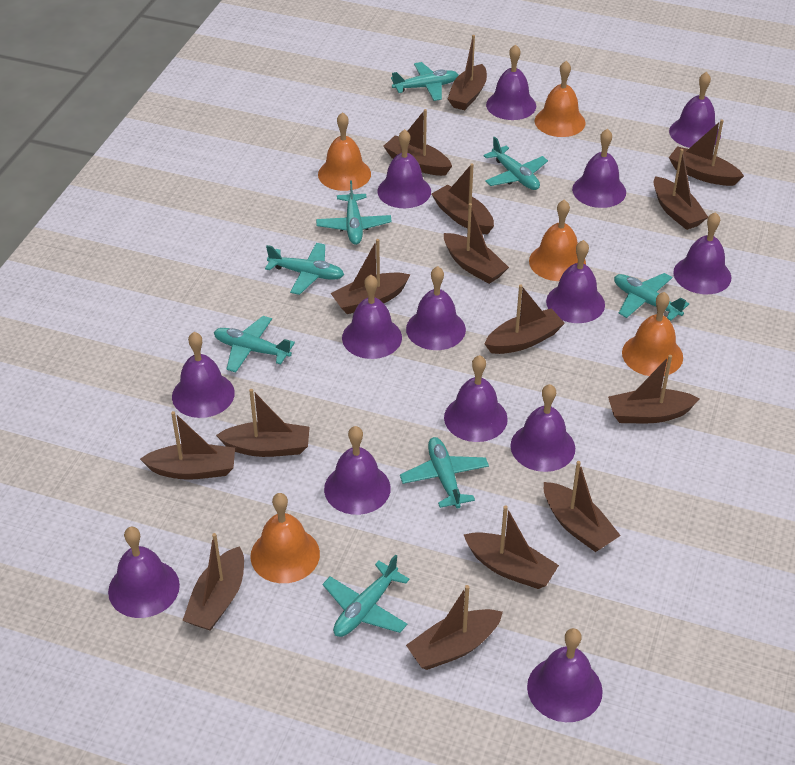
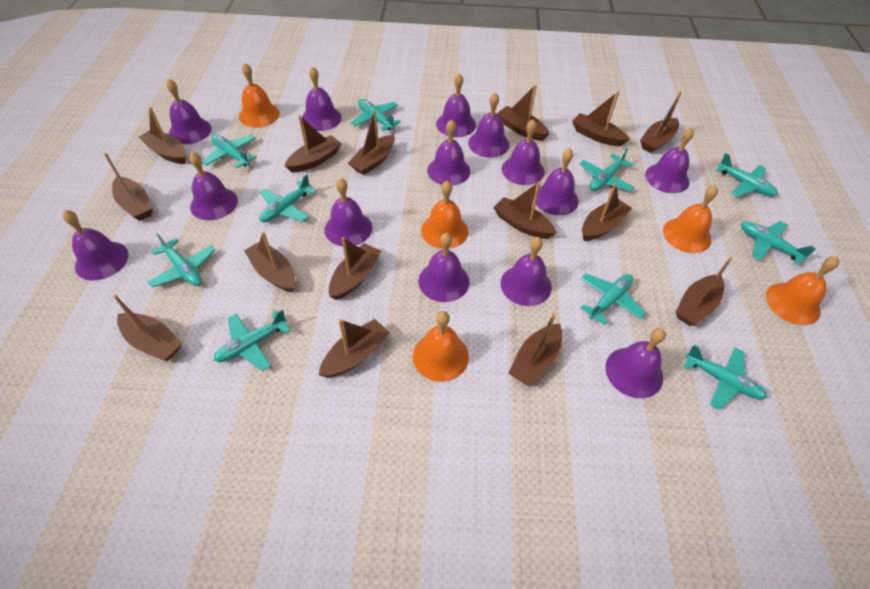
turquoise plane: 8 -> 10

